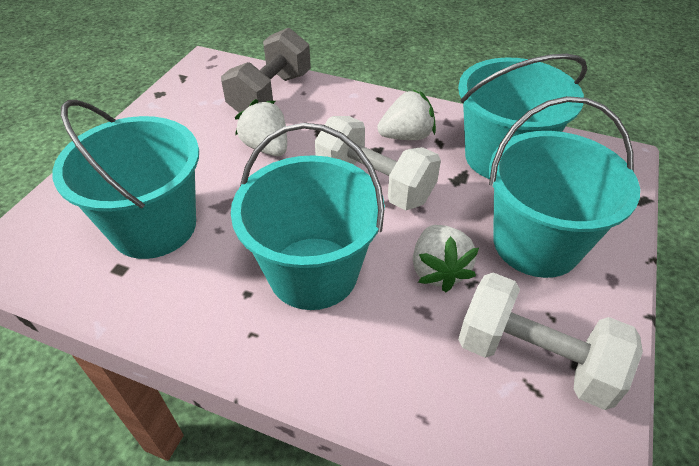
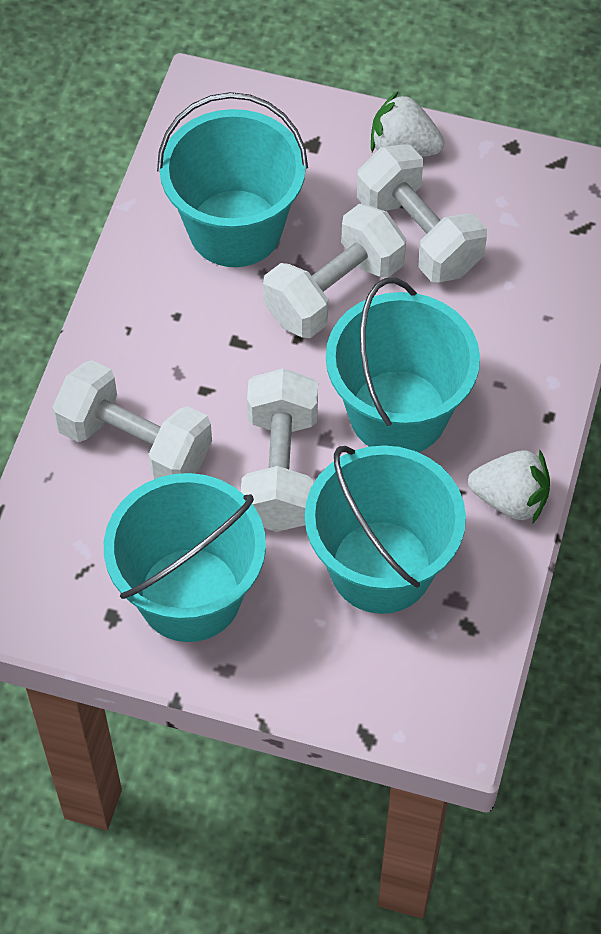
grey dumbbell: 1 -> 0
white dumbbell: 2 -> 4
white strawberry: 3 -> 2

